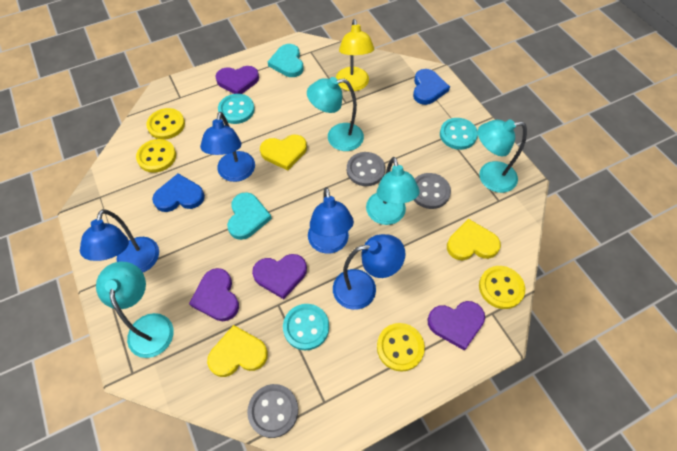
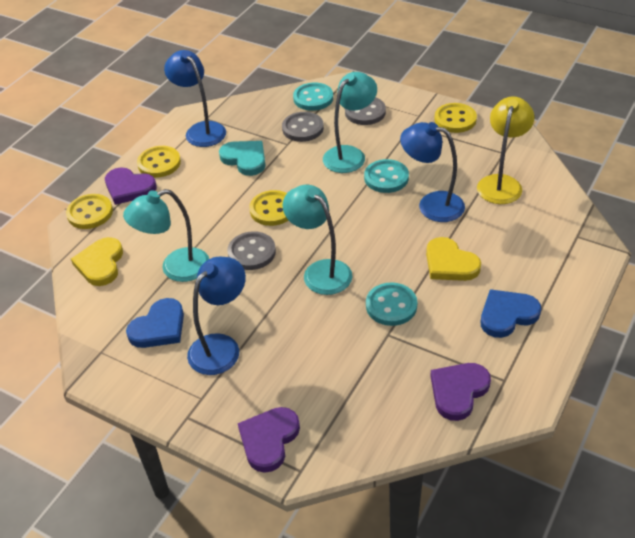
blue lamp: 4 -> 3
purple heart: 4 -> 3
turquoise heart: 2 -> 1
turquoise lamp: 4 -> 3
yellow heart: 3 -> 2

